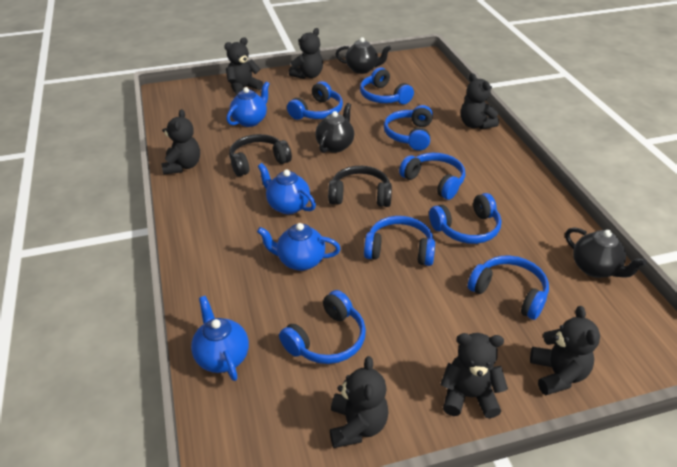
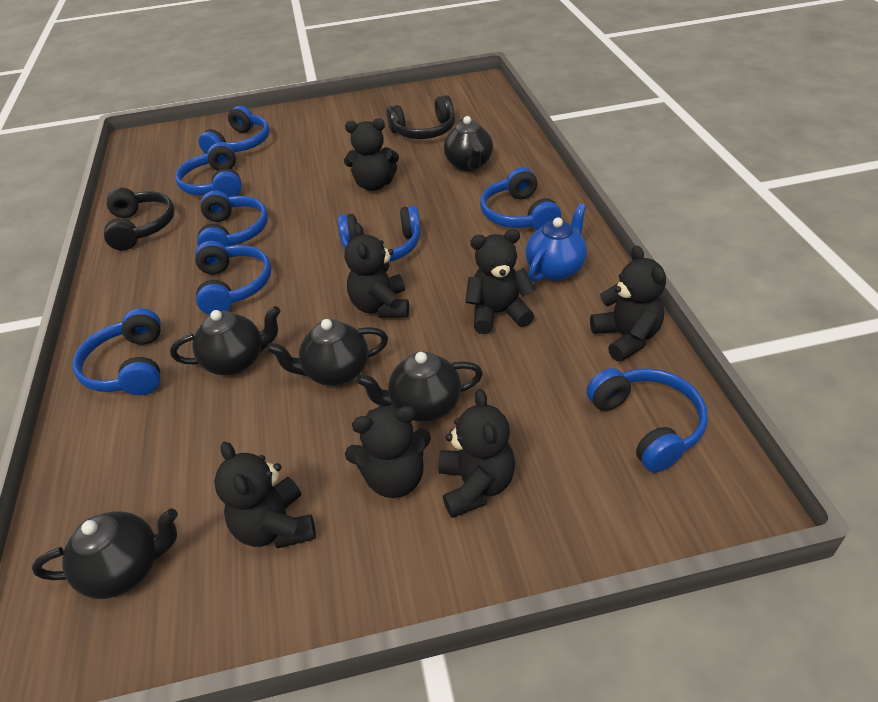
black teapot: 3 -> 5
blue teapot: 4 -> 1

